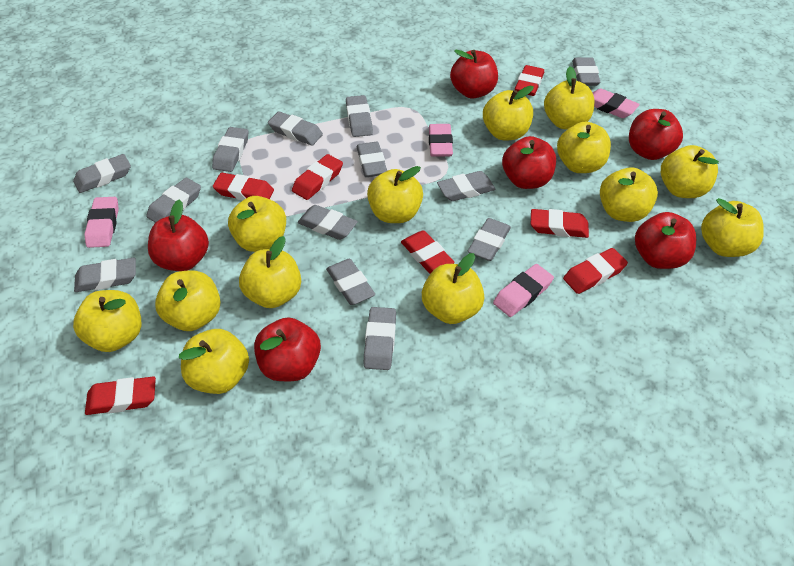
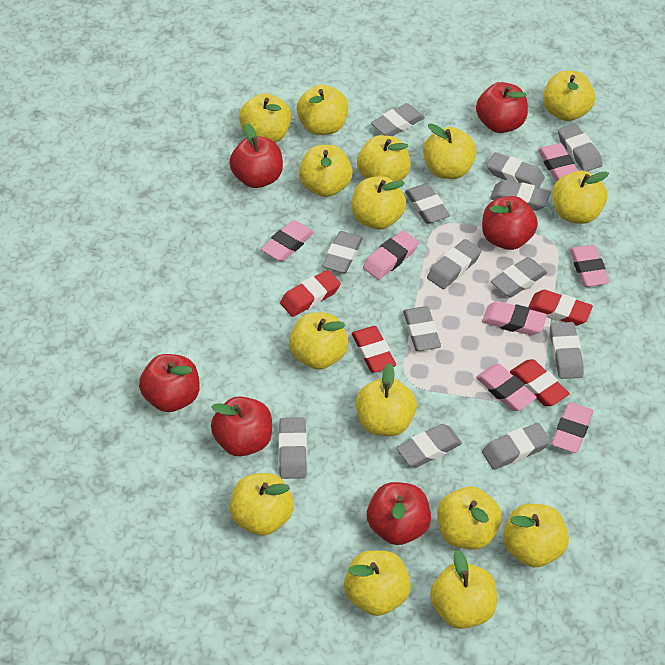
pink eraser: 4 -> 7
red eraser: 7 -> 4
yellow apple: 13 -> 15

